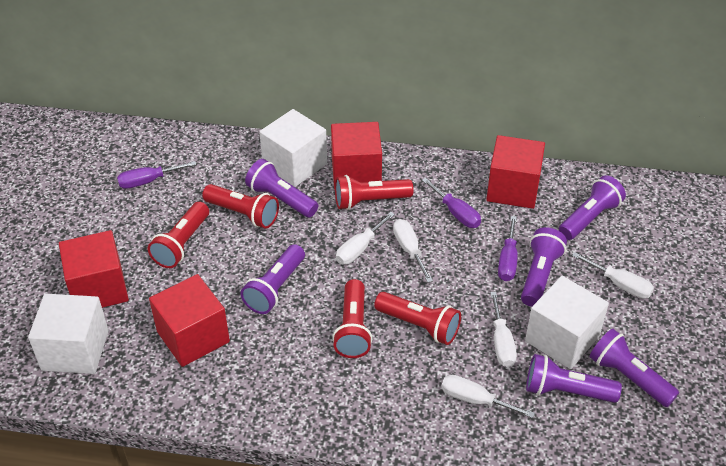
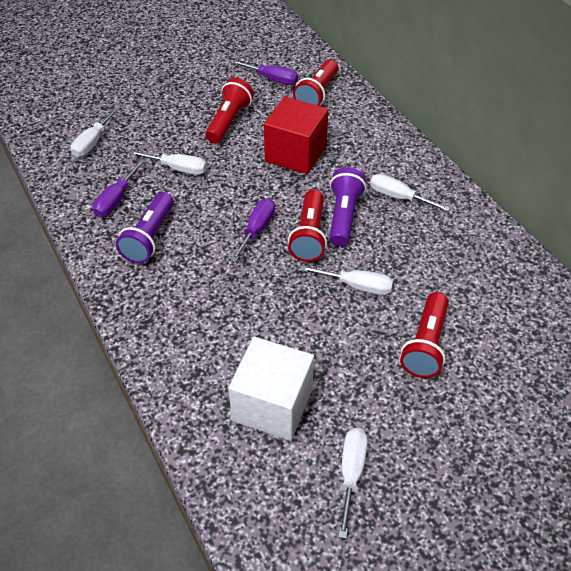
purple flashlight: 6 -> 2
red cube: 4 -> 1
red flashlight: 5 -> 4
white cube: 3 -> 1

